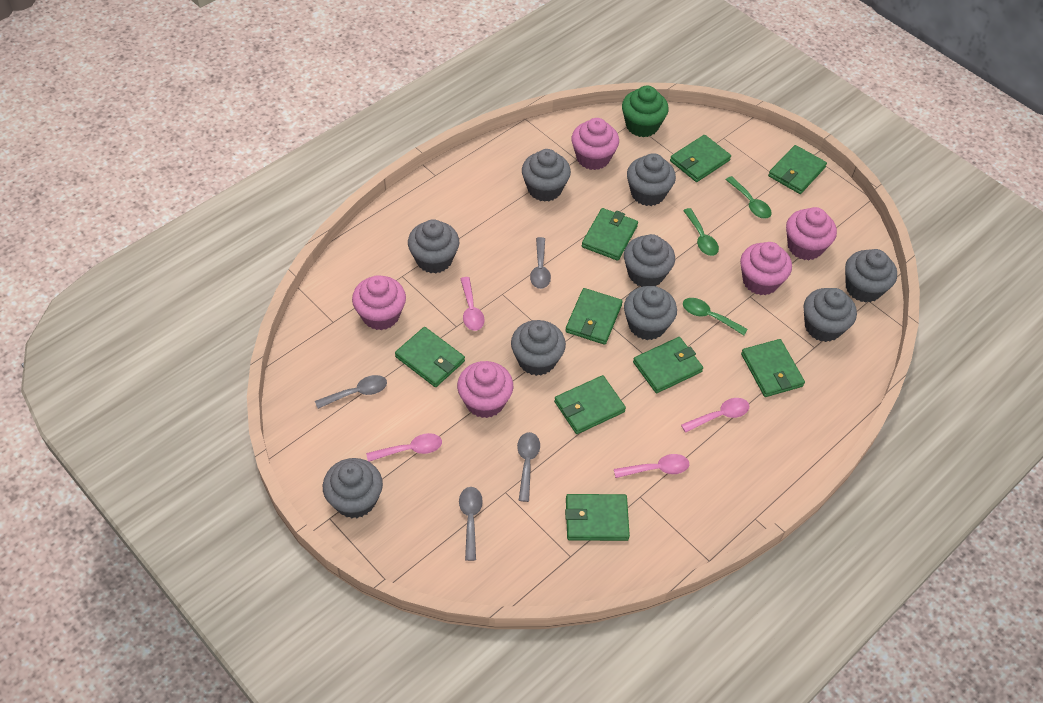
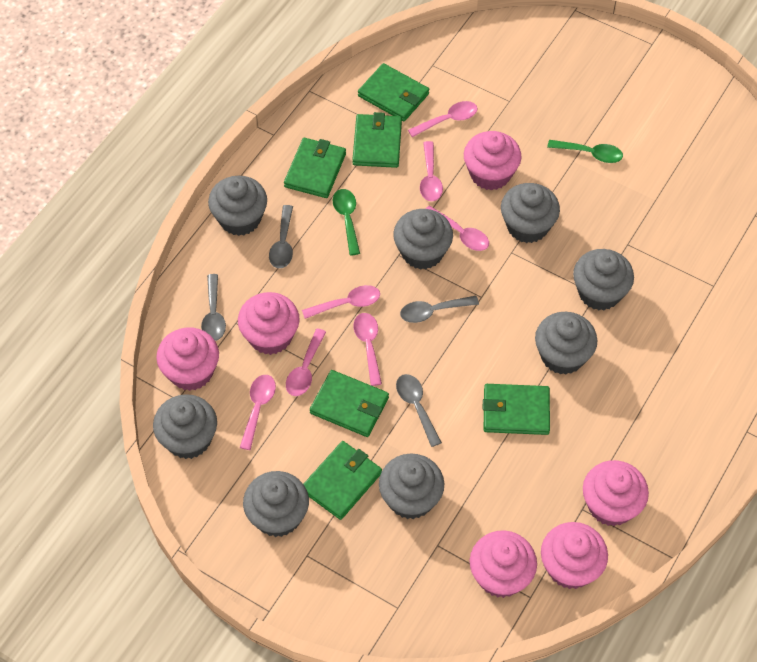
green cupcake: 1 -> 0
green spoon: 3 -> 2
green wallet: 9 -> 6
grey cupcake: 9 -> 8
pink cupcake: 5 -> 6
pink spoon: 4 -> 7

